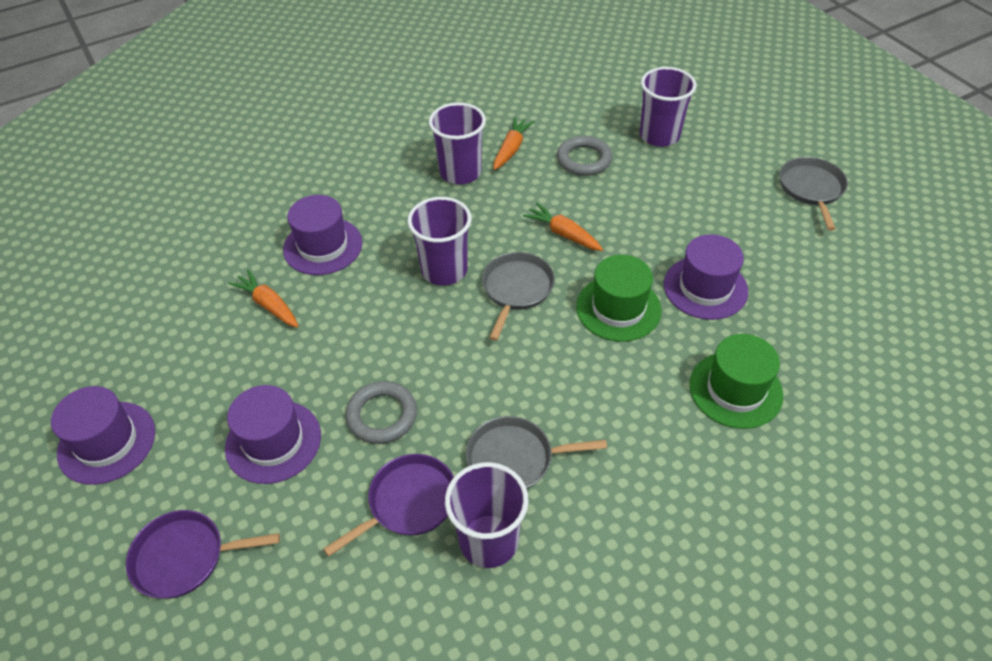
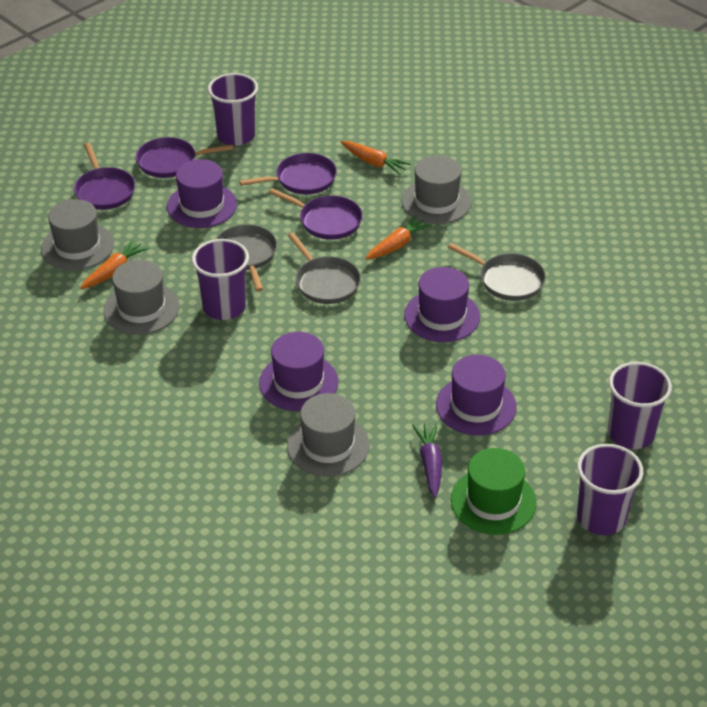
green hat: 2 -> 1
grey hat: 0 -> 4
grey ring: 2 -> 0
purple carrot: 0 -> 1
purple pan: 2 -> 4

